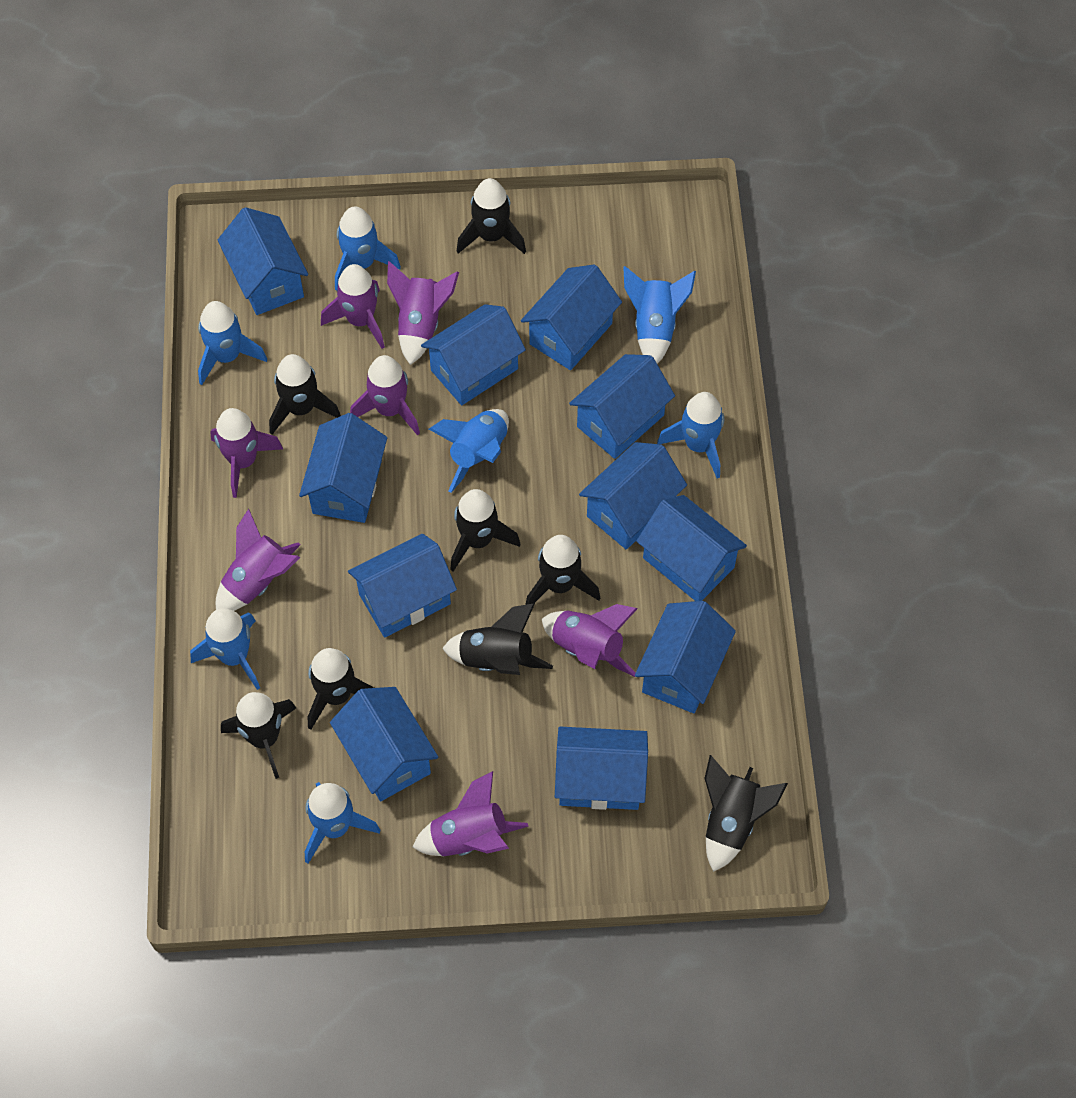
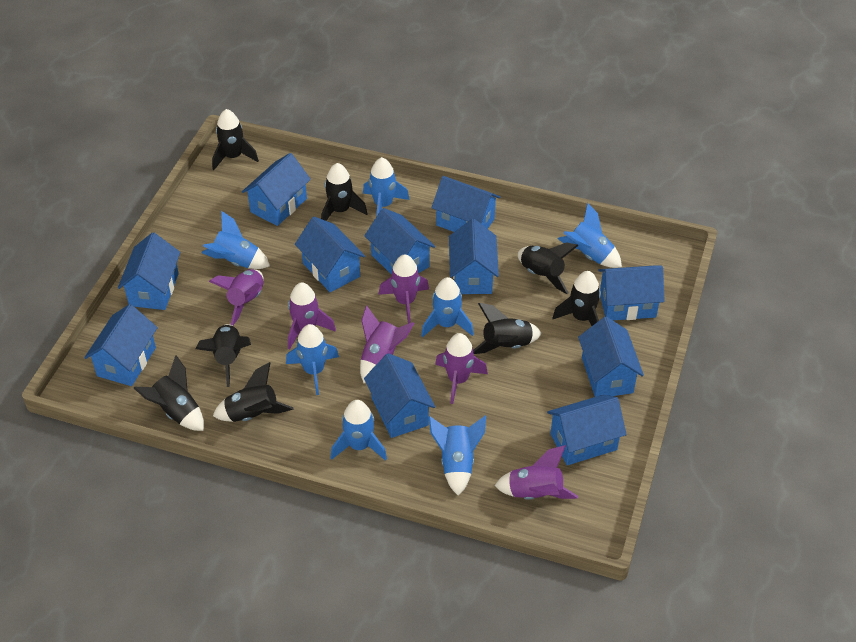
purple rocket: 7 -> 6

